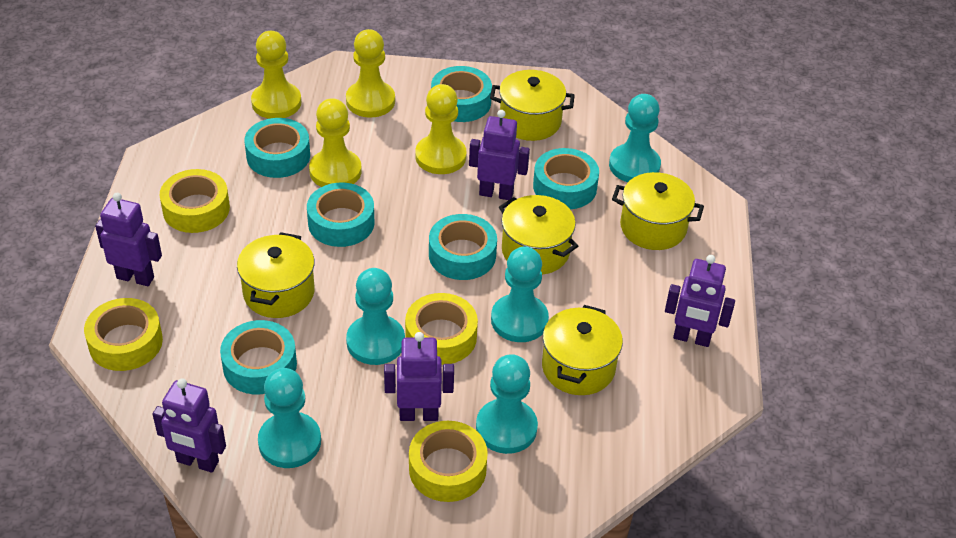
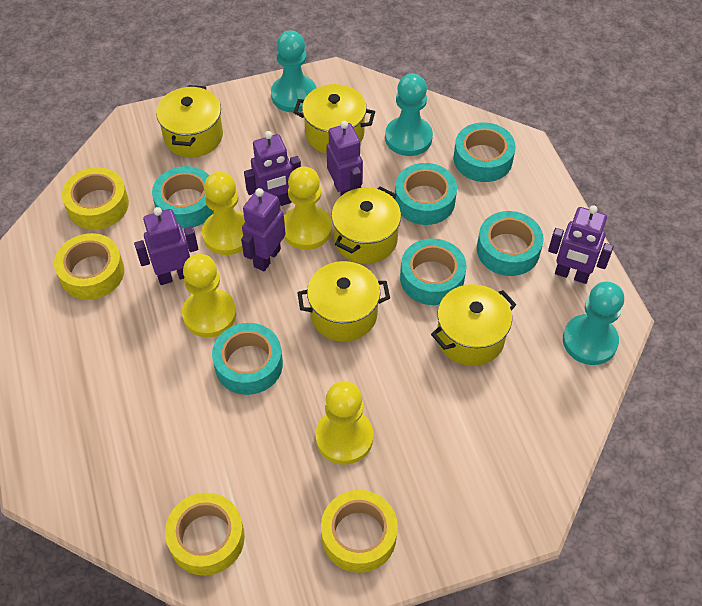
turquoise pawn: 5 -> 3

